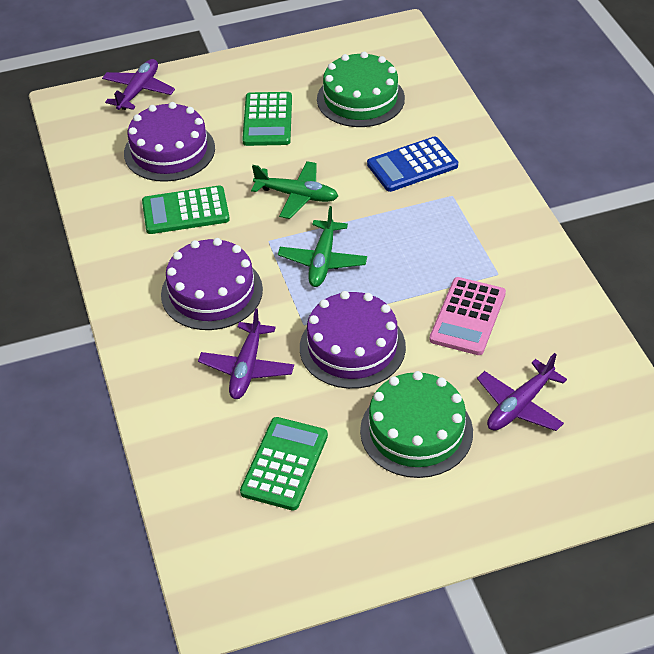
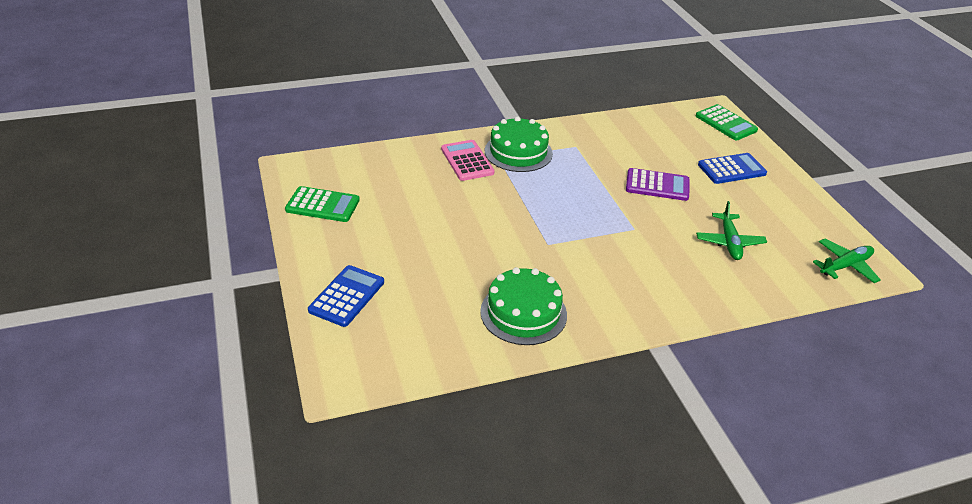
blue calculator: 1 -> 2
green calculator: 3 -> 2
purple cake: 3 -> 0
purple calculator: 0 -> 1
purple plane: 3 -> 0

